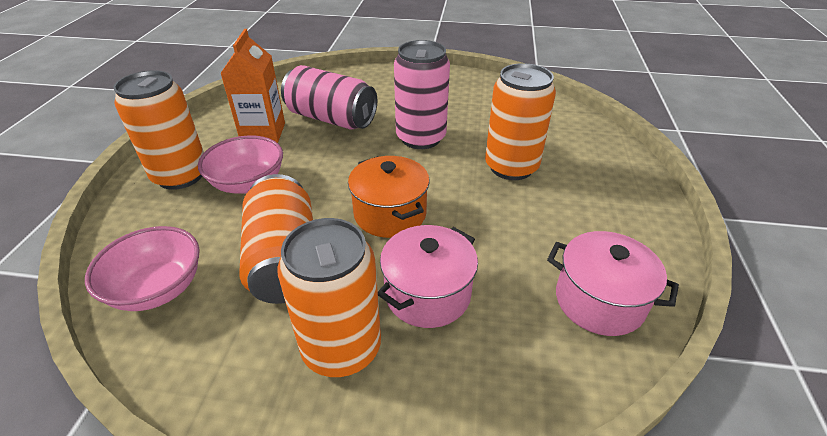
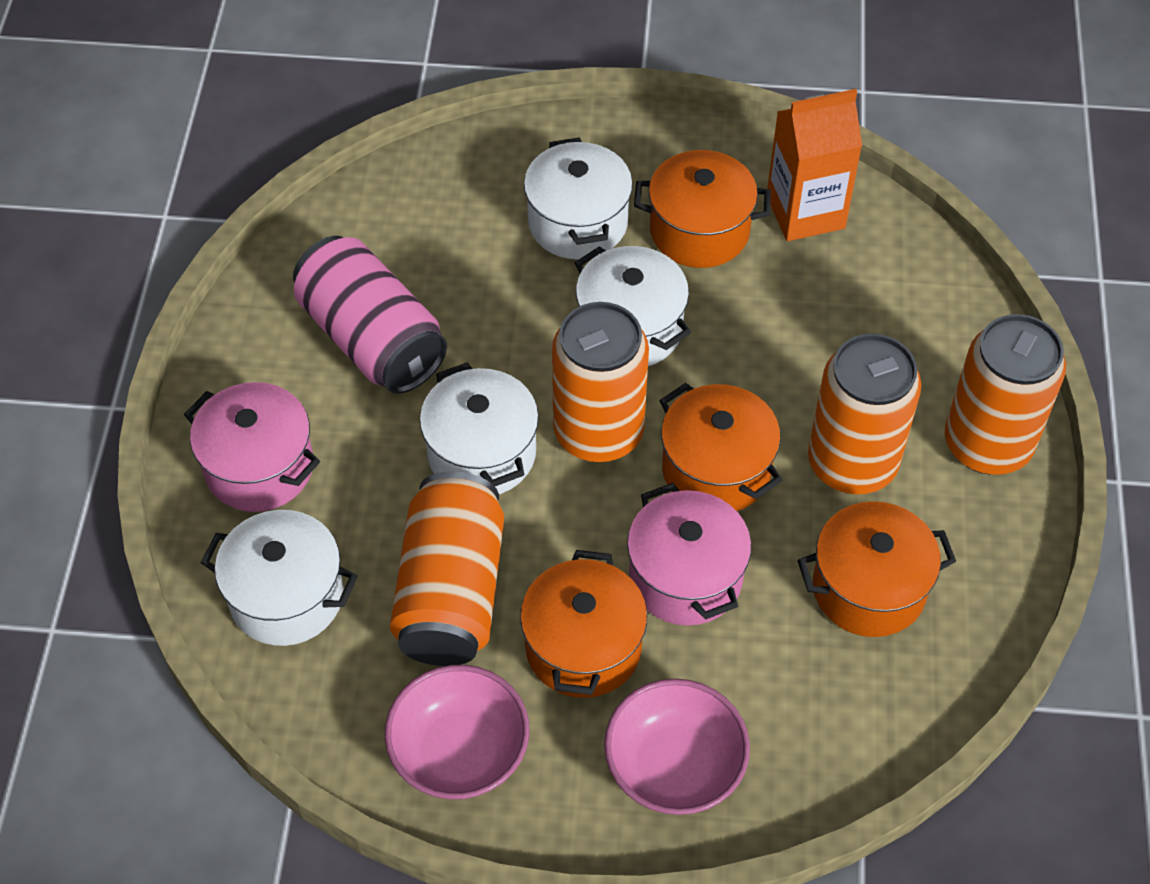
orange pot: 1 -> 4
pink can: 2 -> 1
white pot: 0 -> 4

